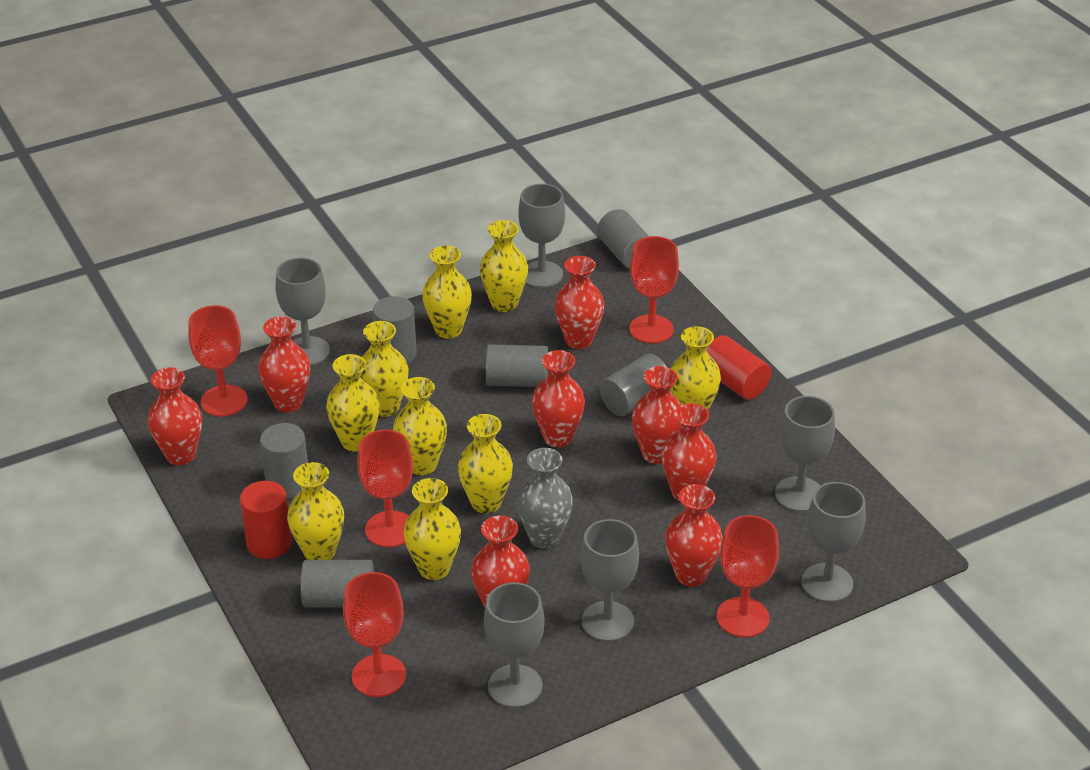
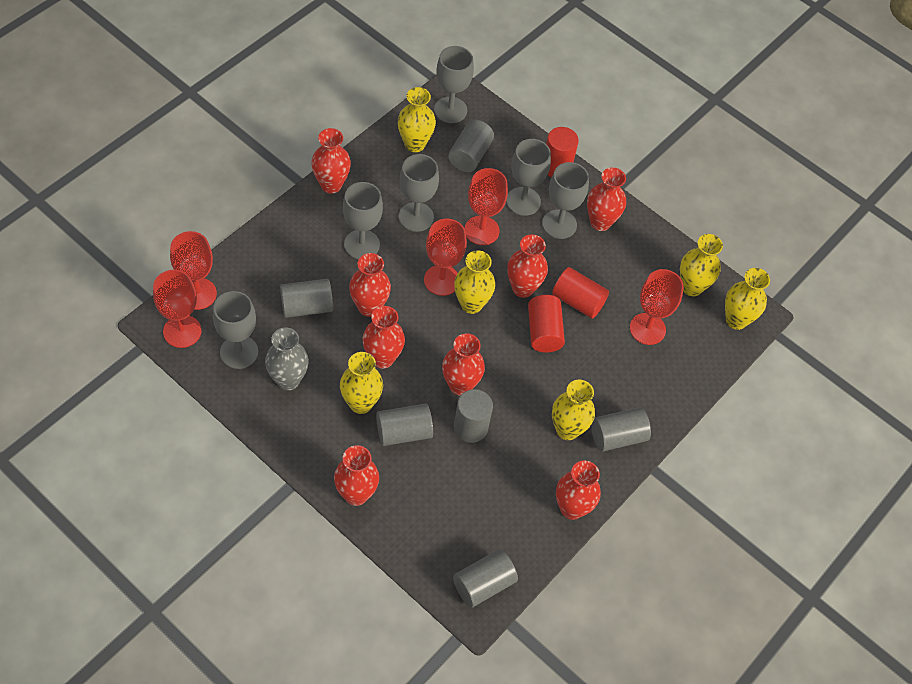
red cylinder: 2 -> 3
yellow vase: 9 -> 6

